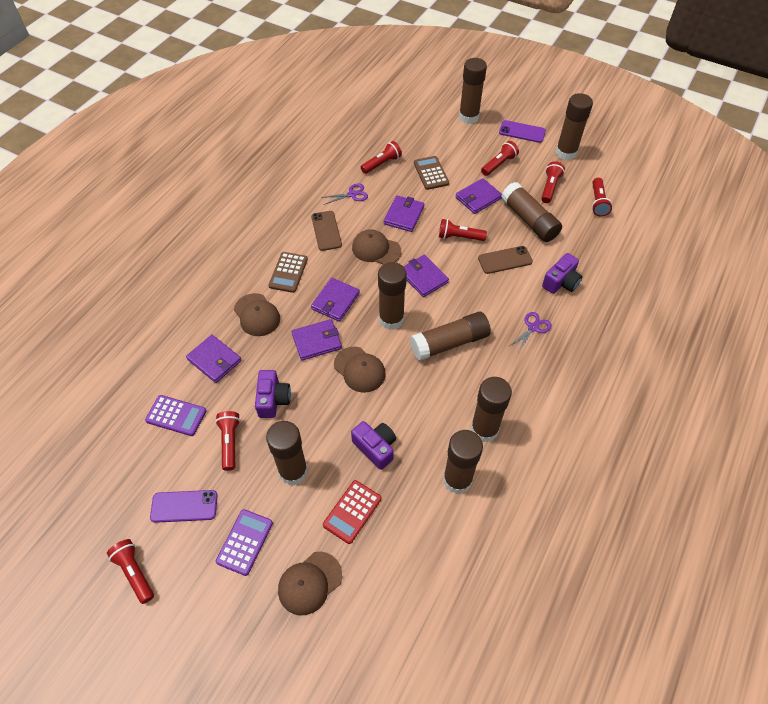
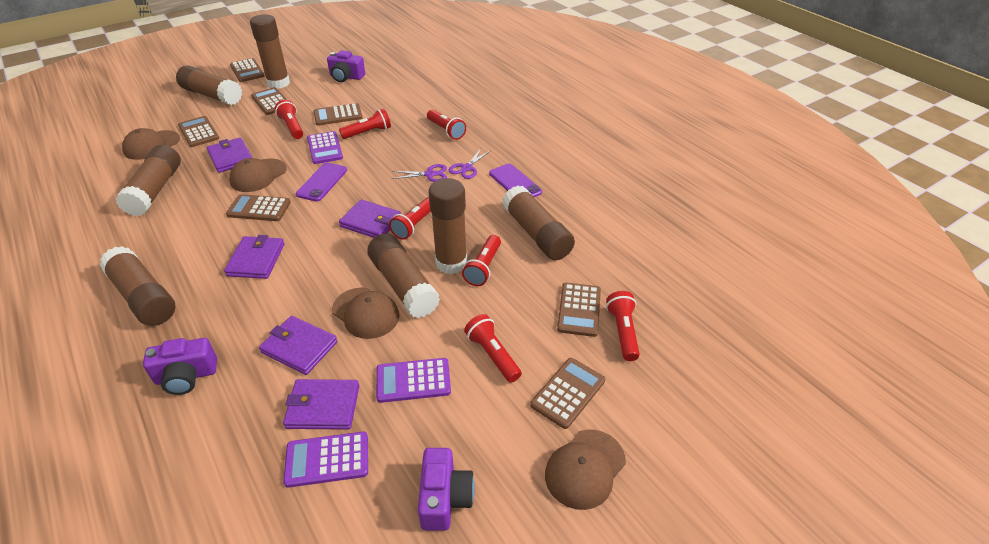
brown calculator: 2 -> 7
brown glue stick: 8 -> 7
brown phone: 2 -> 0
purple calculator: 2 -> 3
purple wallet: 6 -> 5
red calculator: 1 -> 0

